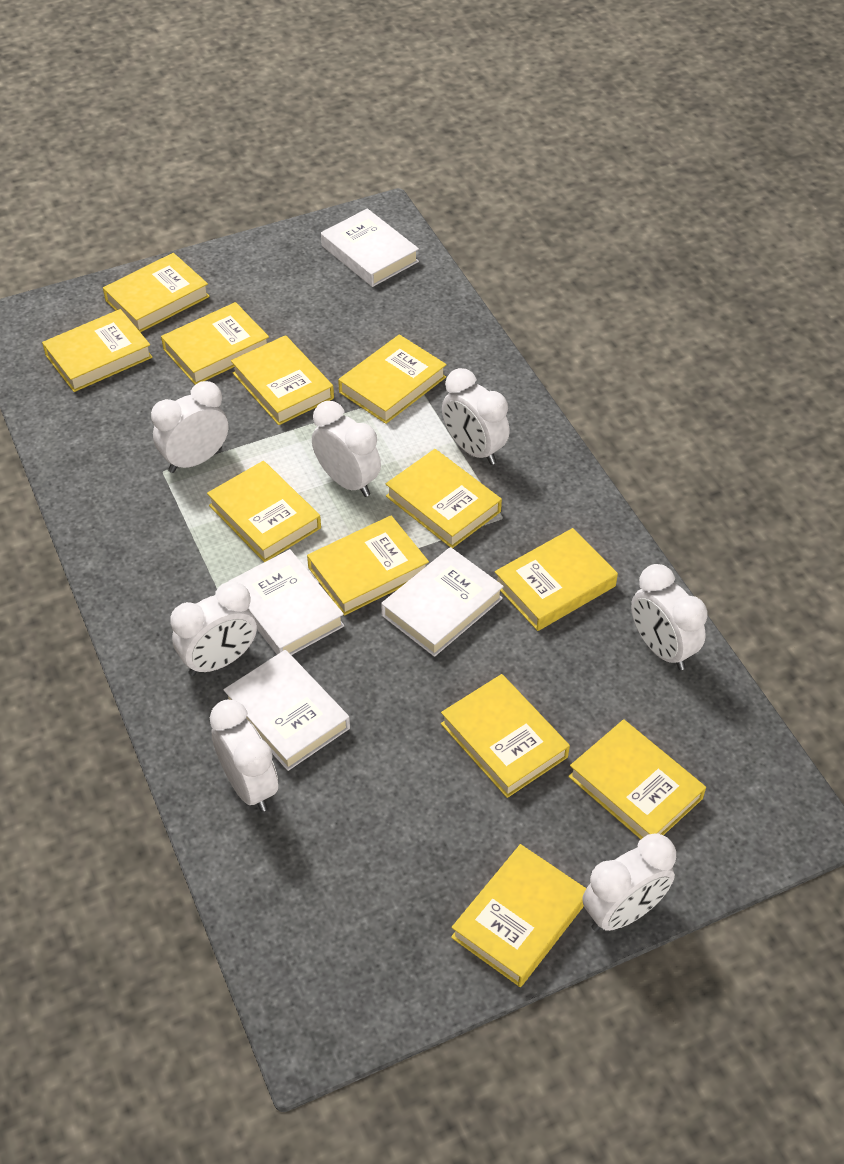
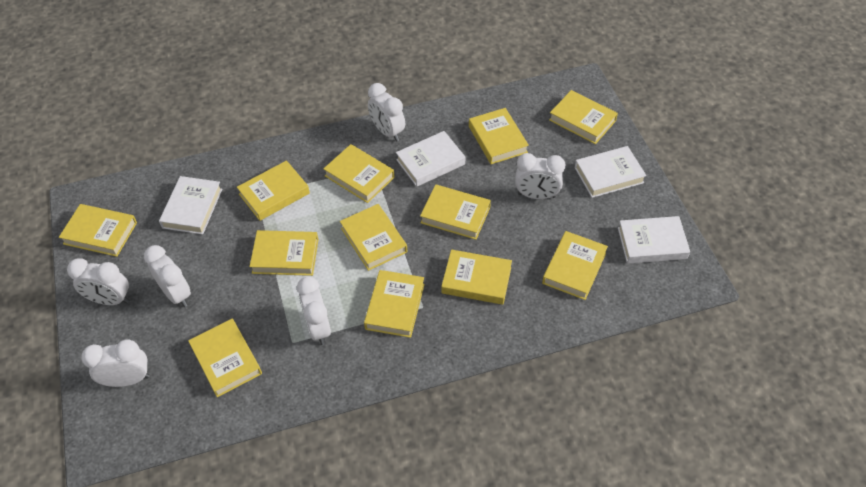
white clock: 7 -> 6

